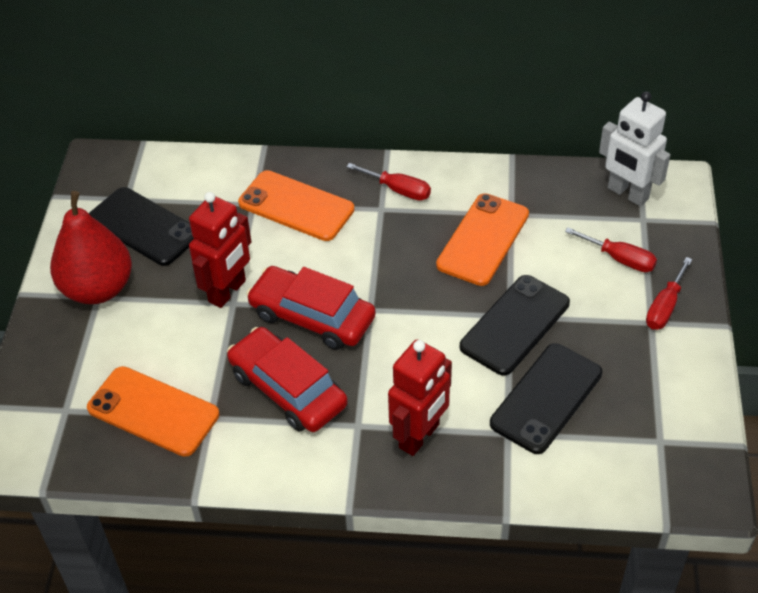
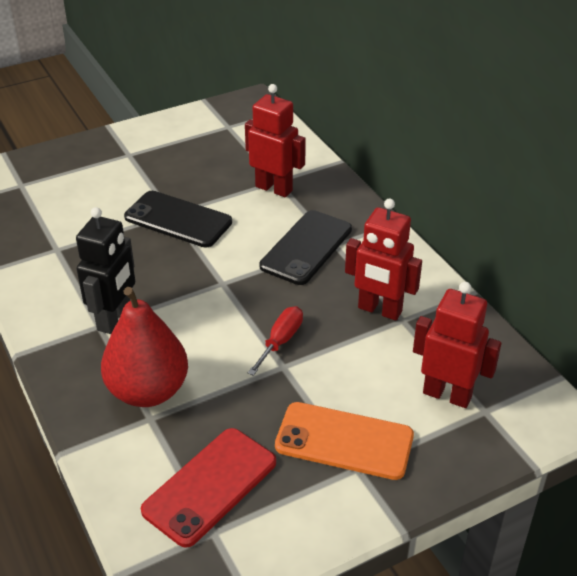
black phone: 3 -> 2
black robot: 0 -> 1
orange phone: 3 -> 1
red car: 2 -> 0
red phone: 0 -> 1
red robot: 2 -> 3
red screwdriver: 3 -> 1
white robot: 1 -> 0

